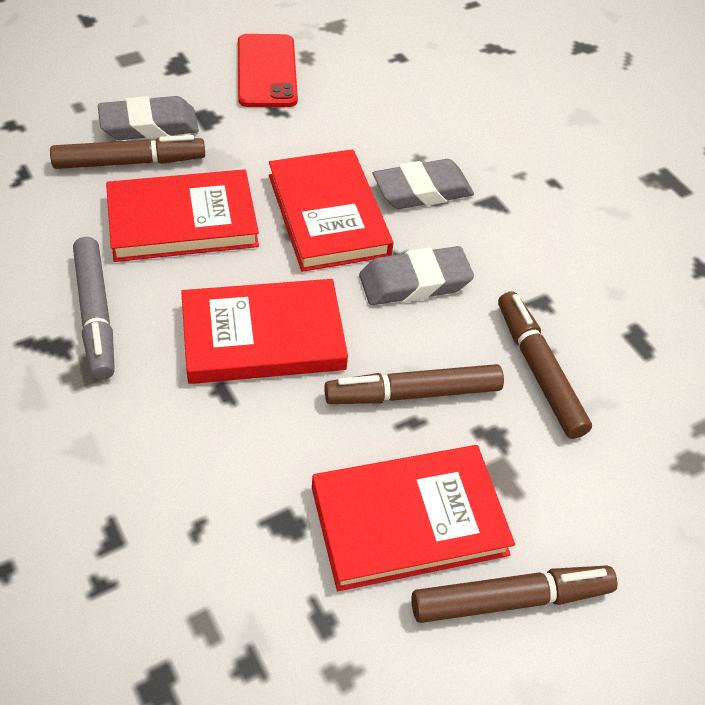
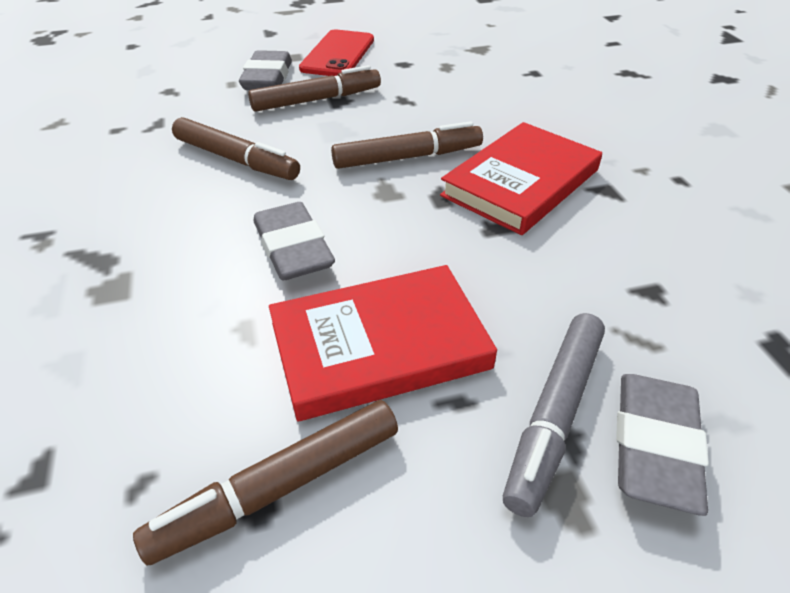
red book: 4 -> 2

